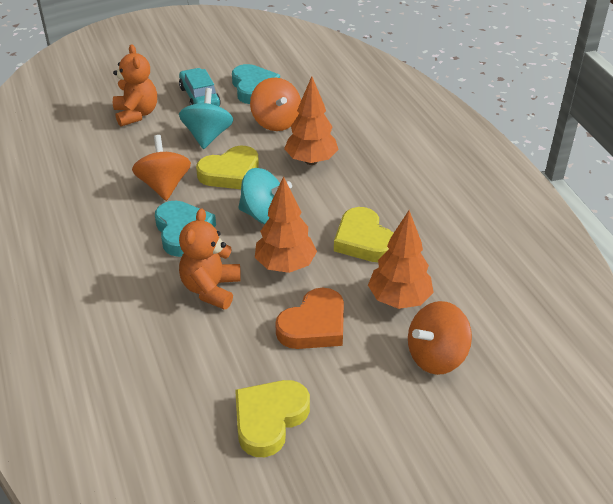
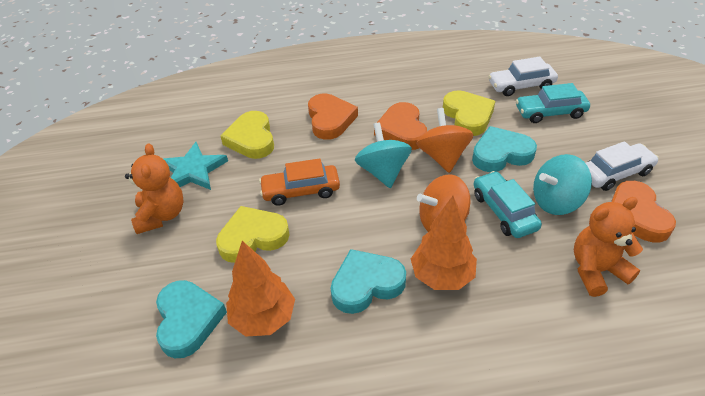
orange car: 0 -> 1
orange heart: 1 -> 3
orange spinning top: 3 -> 2
orange tree: 3 -> 2
turquoise car: 1 -> 2
turquoise heart: 2 -> 3
turquoise star: 0 -> 1
white car: 0 -> 2

